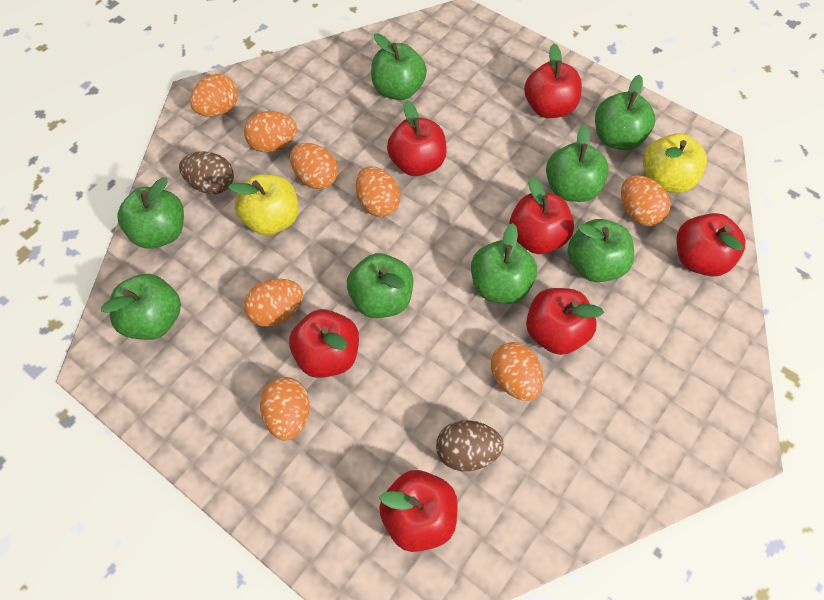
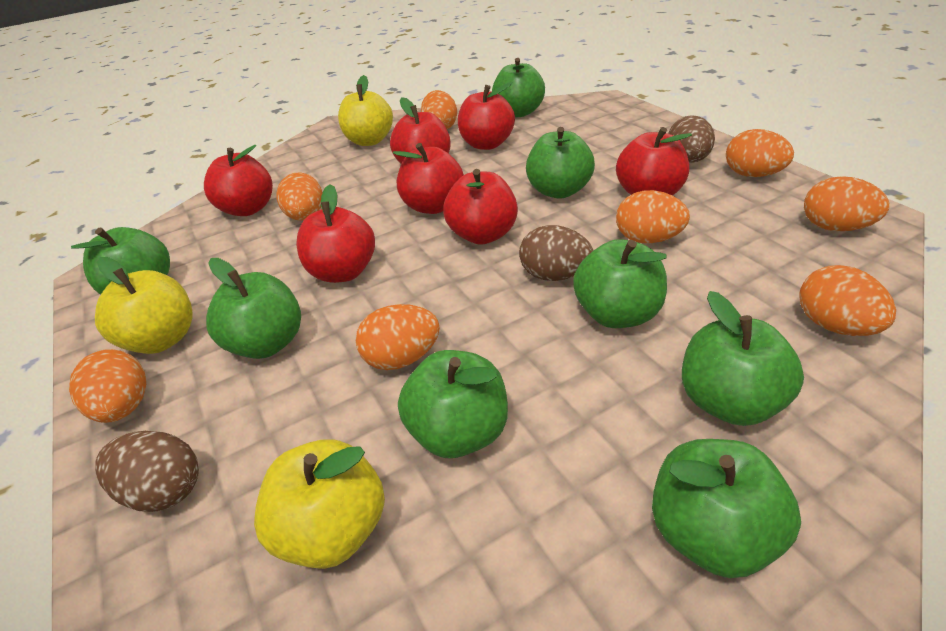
brown egg: 2 -> 3
yellow apple: 2 -> 3

